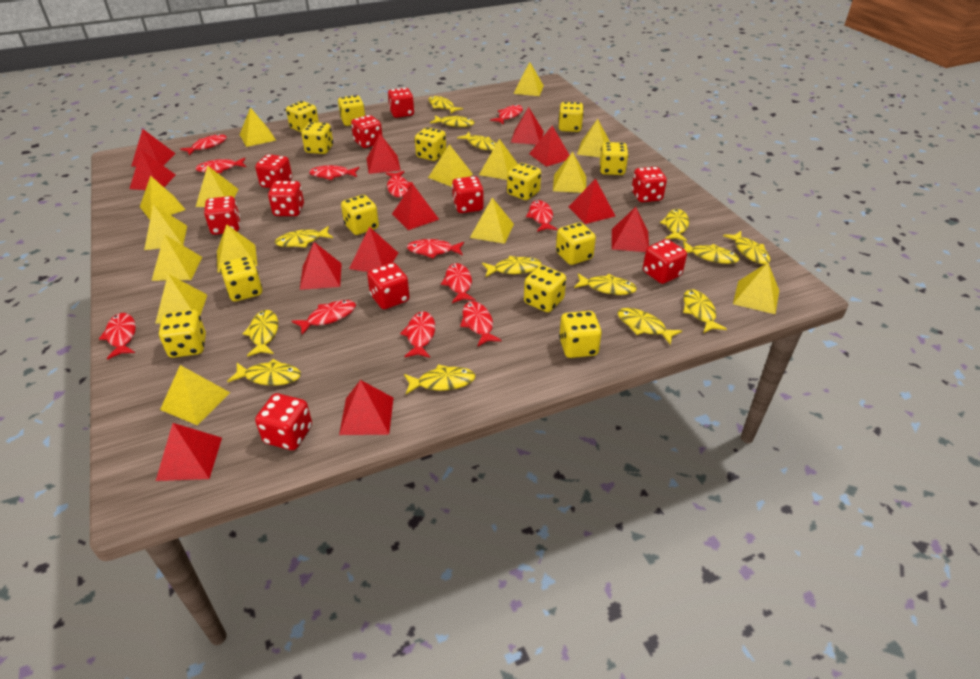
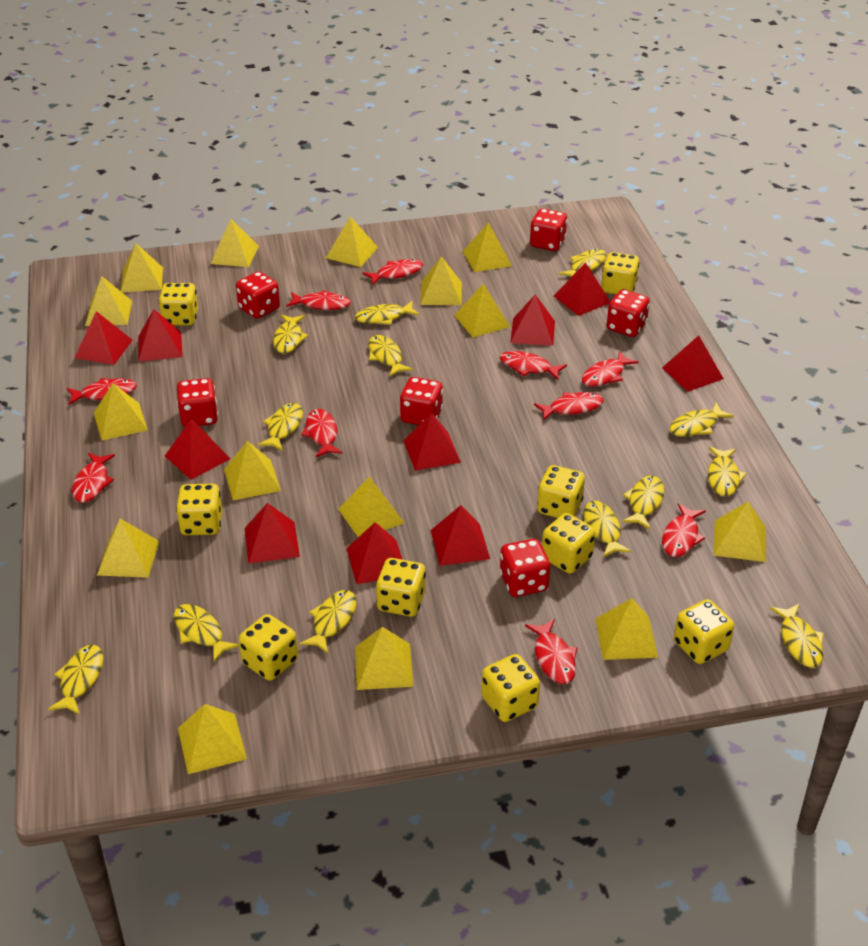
red dice: 10 -> 6
red fish: 12 -> 10
red pyramid: 12 -> 10
yellow dice: 13 -> 9
yellow fish: 14 -> 13

